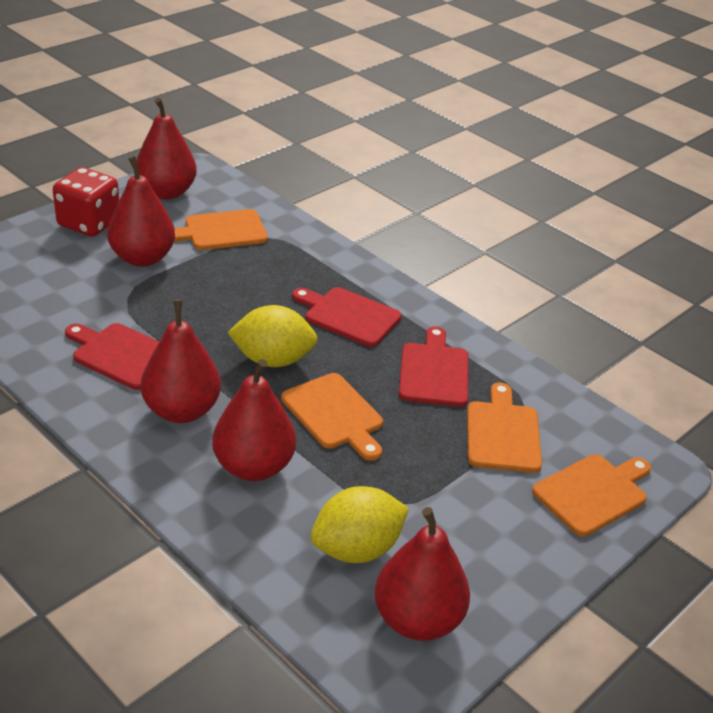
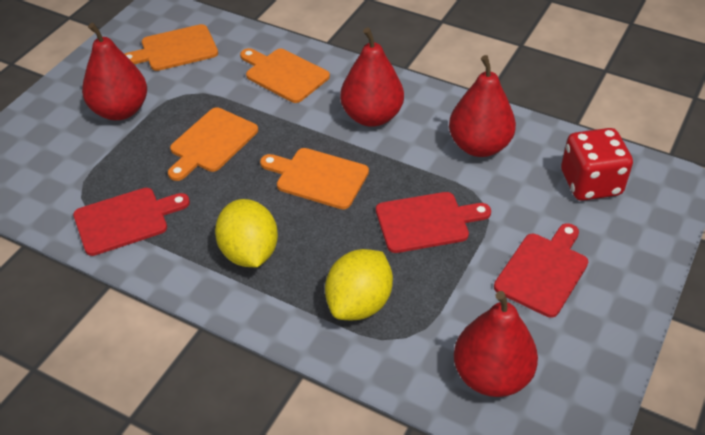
red pear: 5 -> 4

